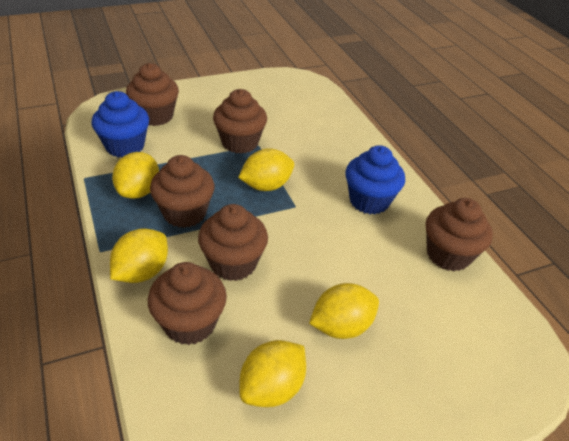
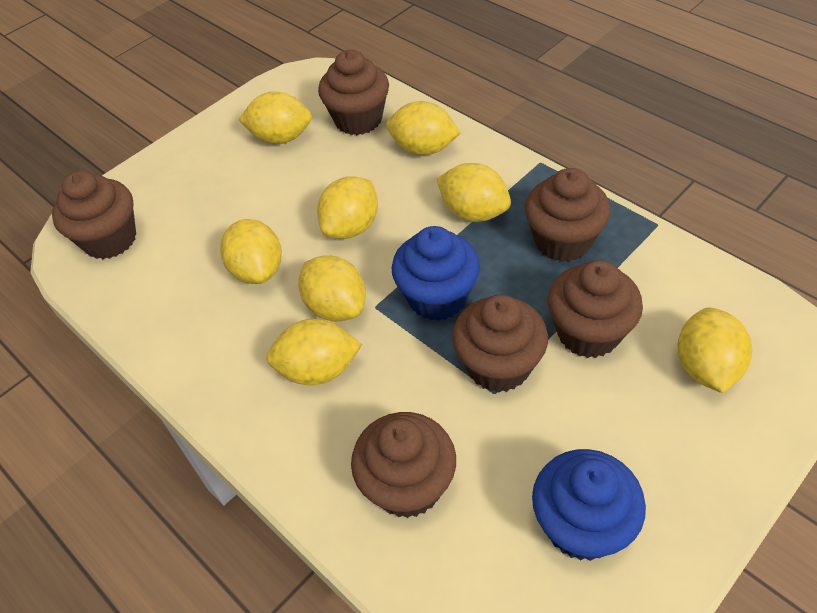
yellow lemon: 5 -> 8

